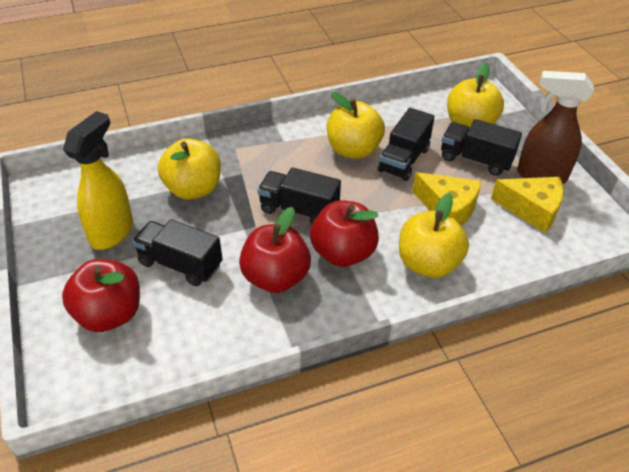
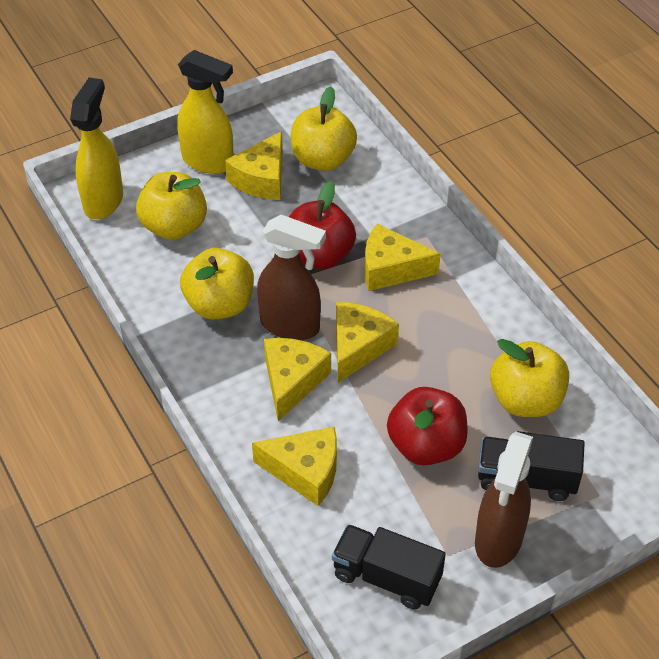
black truck: 4 -> 2
brown spray bottle: 1 -> 2
red apple: 3 -> 2
yellow cheese: 2 -> 5
yellow spray bottle: 1 -> 2

